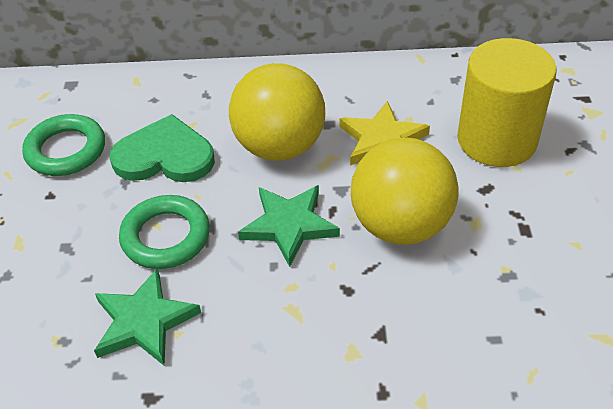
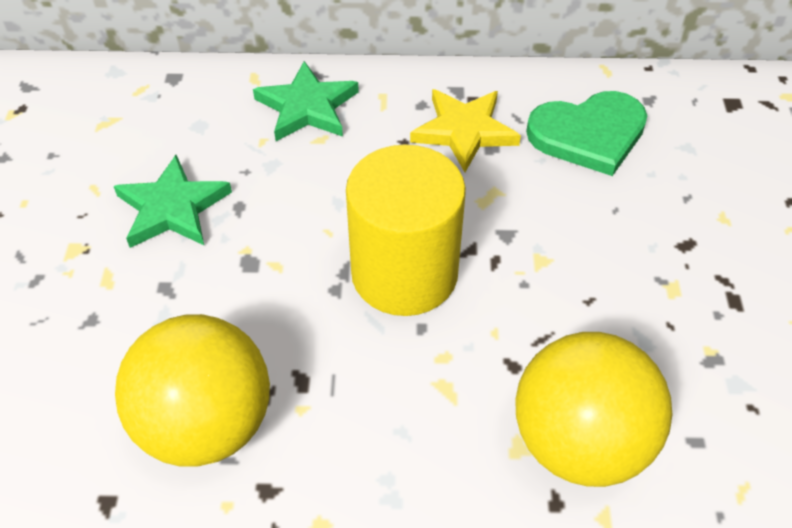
green ring: 2 -> 0

